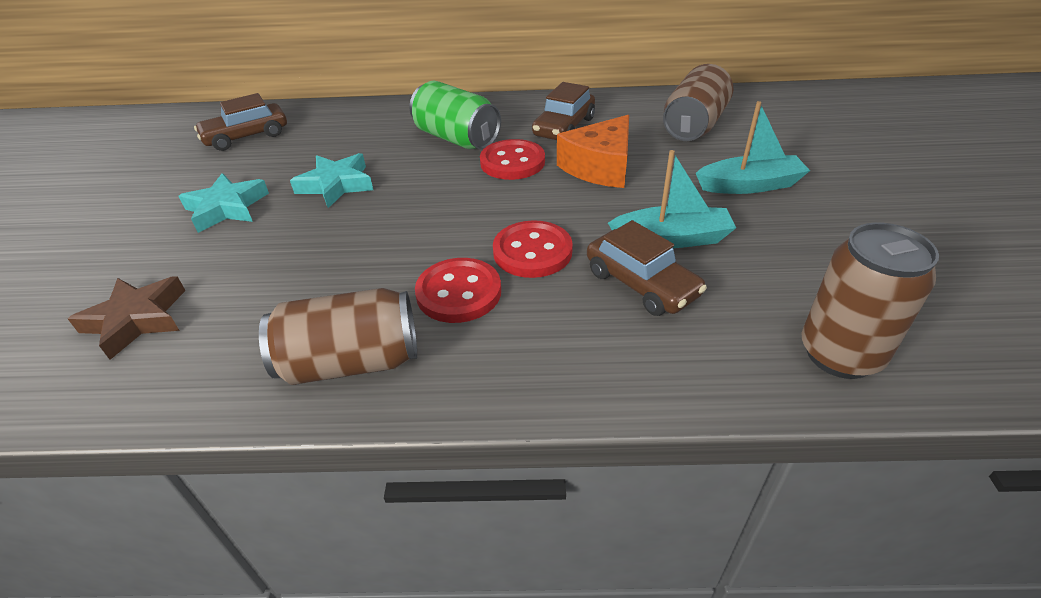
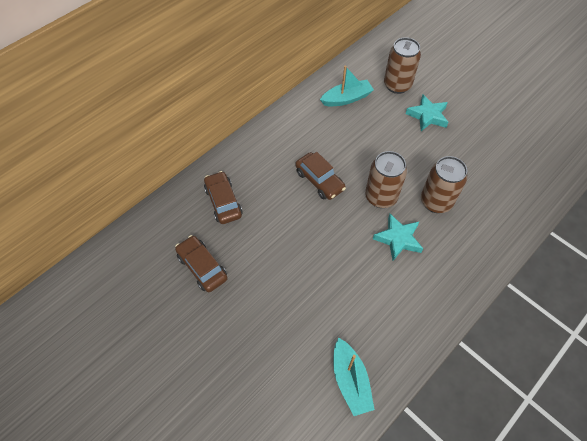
brown star: 1 -> 0
green can: 1 -> 0
orange cheese: 1 -> 0
red button: 3 -> 0

